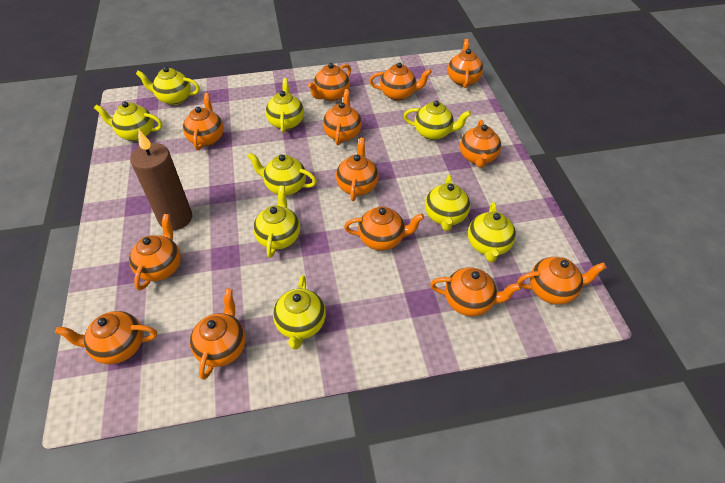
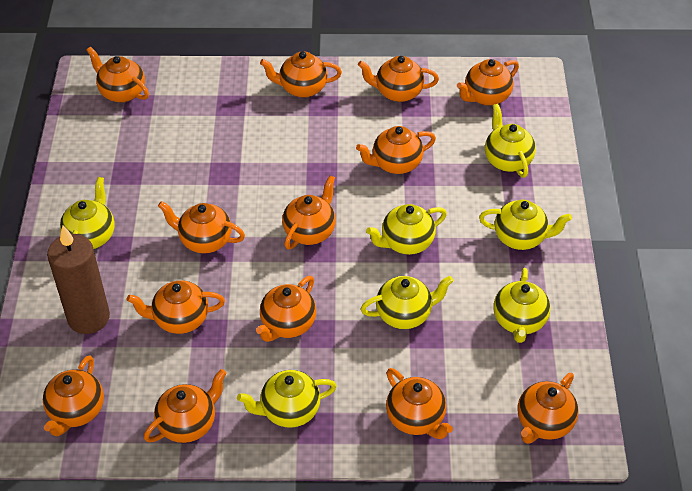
yellow teapot: 9 -> 7

